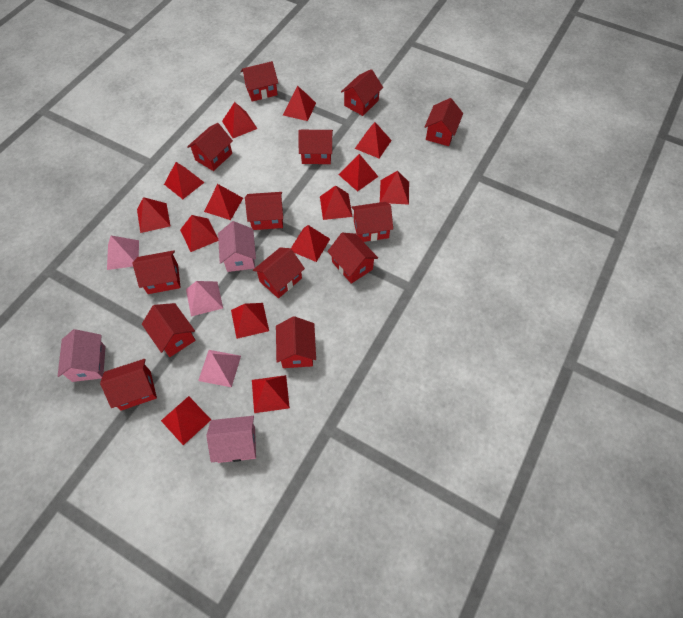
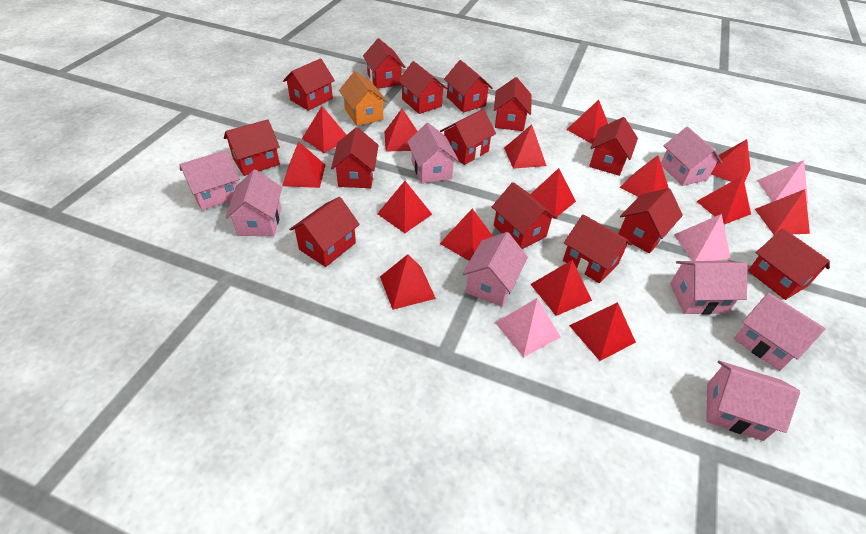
orange house: 0 -> 1
pink house: 3 -> 8
red house: 13 -> 14
red pyramid: 14 -> 15

